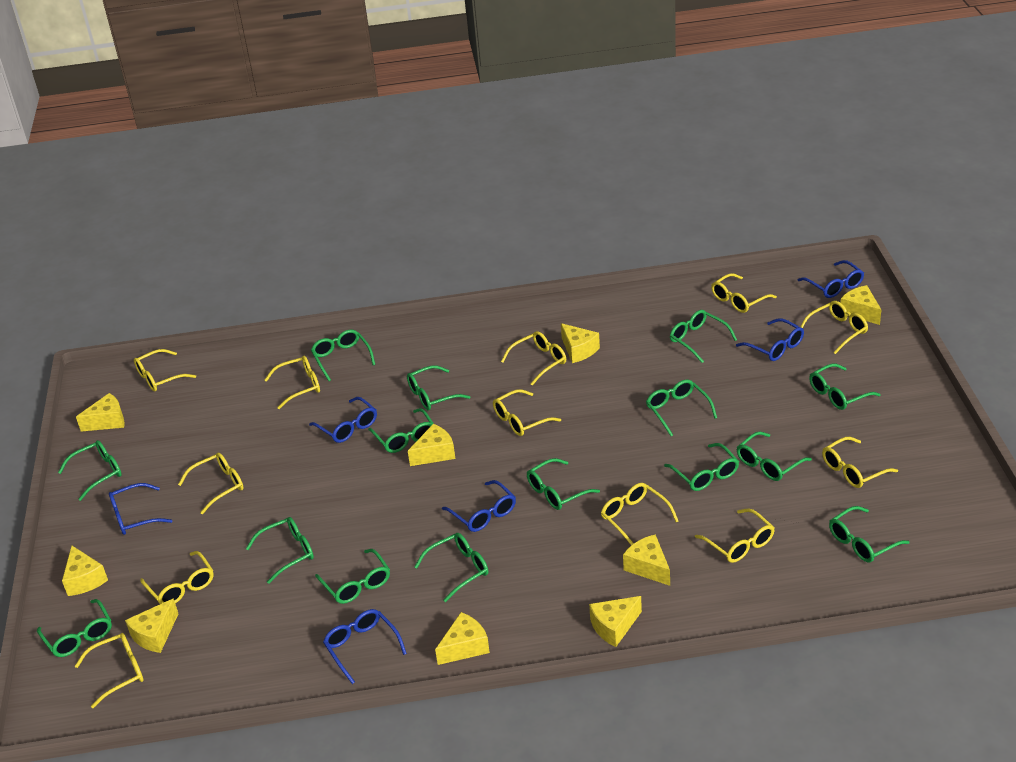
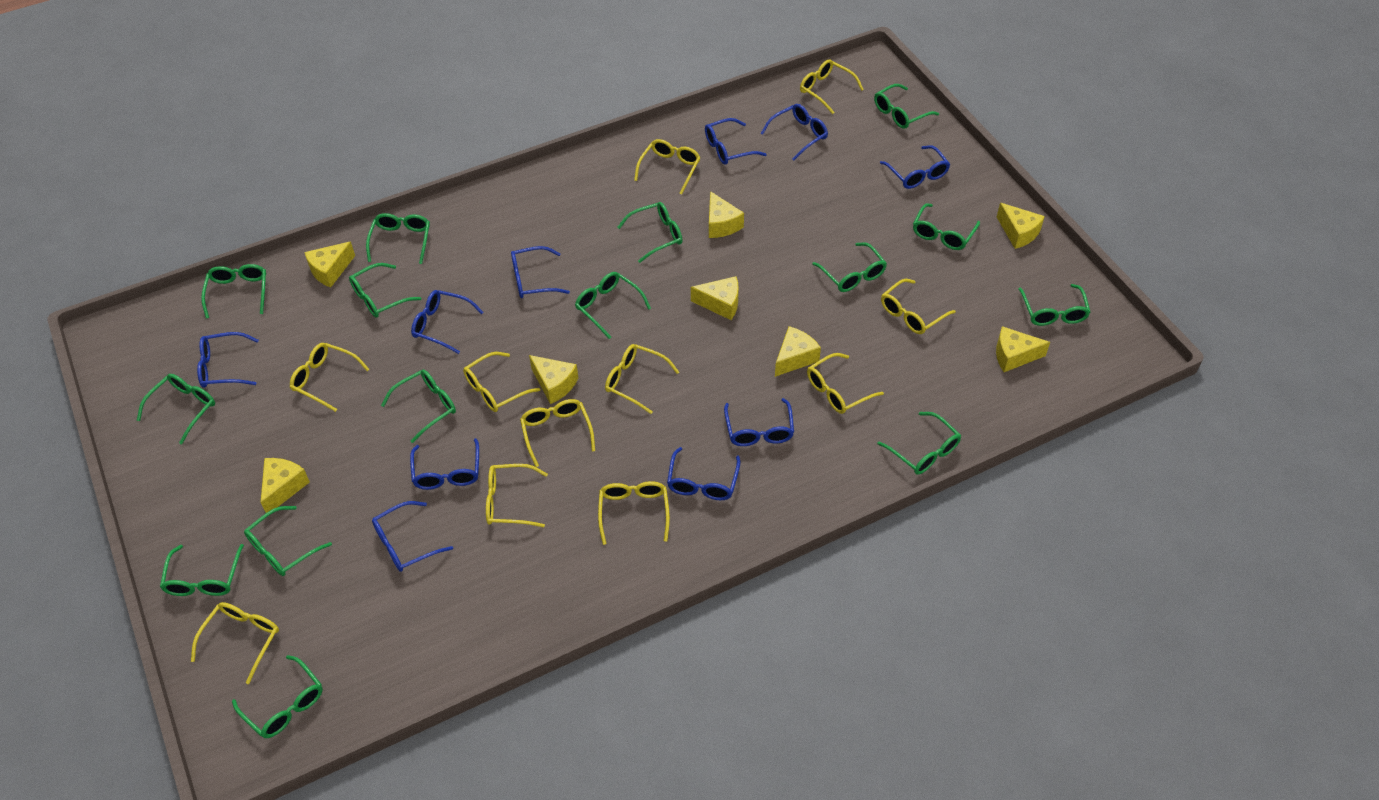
blue glasses: 6 -> 10
yellow cheese: 9 -> 8
yellow glasses: 12 -> 11

